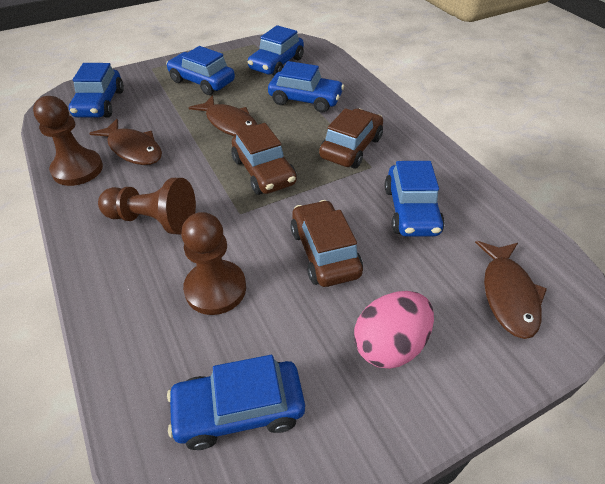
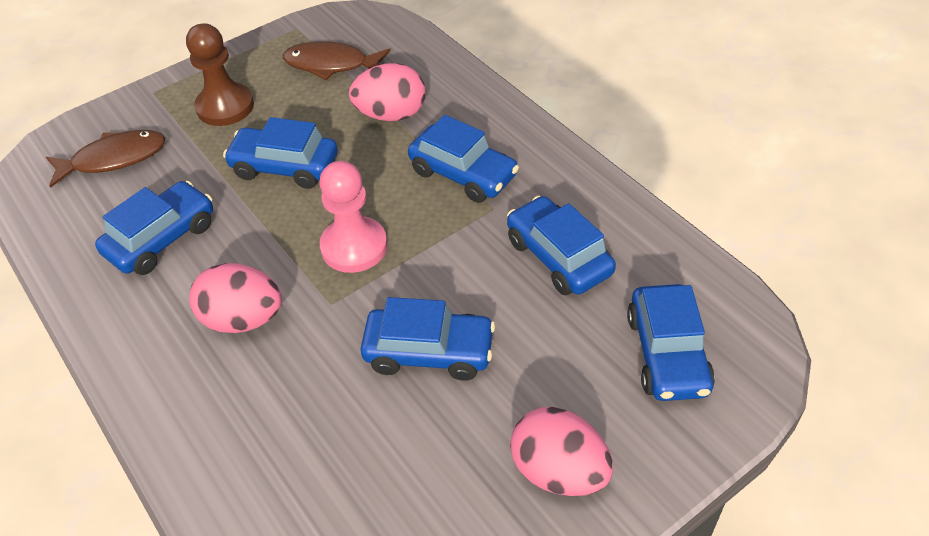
brown car: 3 -> 0
brown fish: 3 -> 2
brown pawn: 3 -> 1
pink egg: 1 -> 3
pink pawn: 0 -> 1

